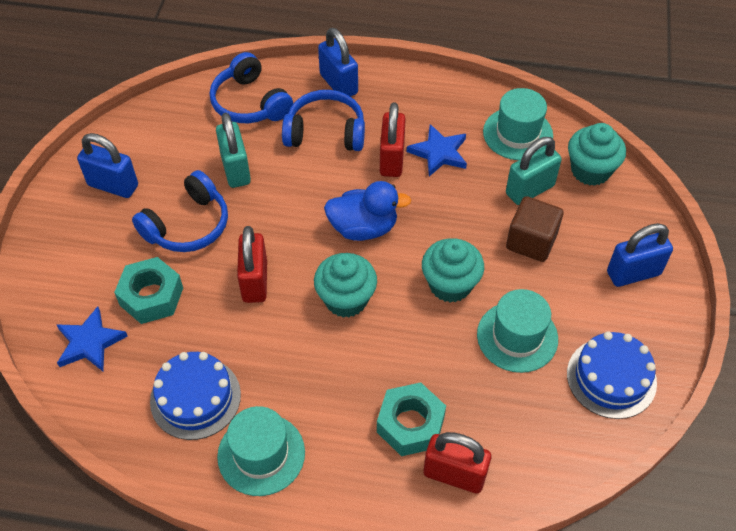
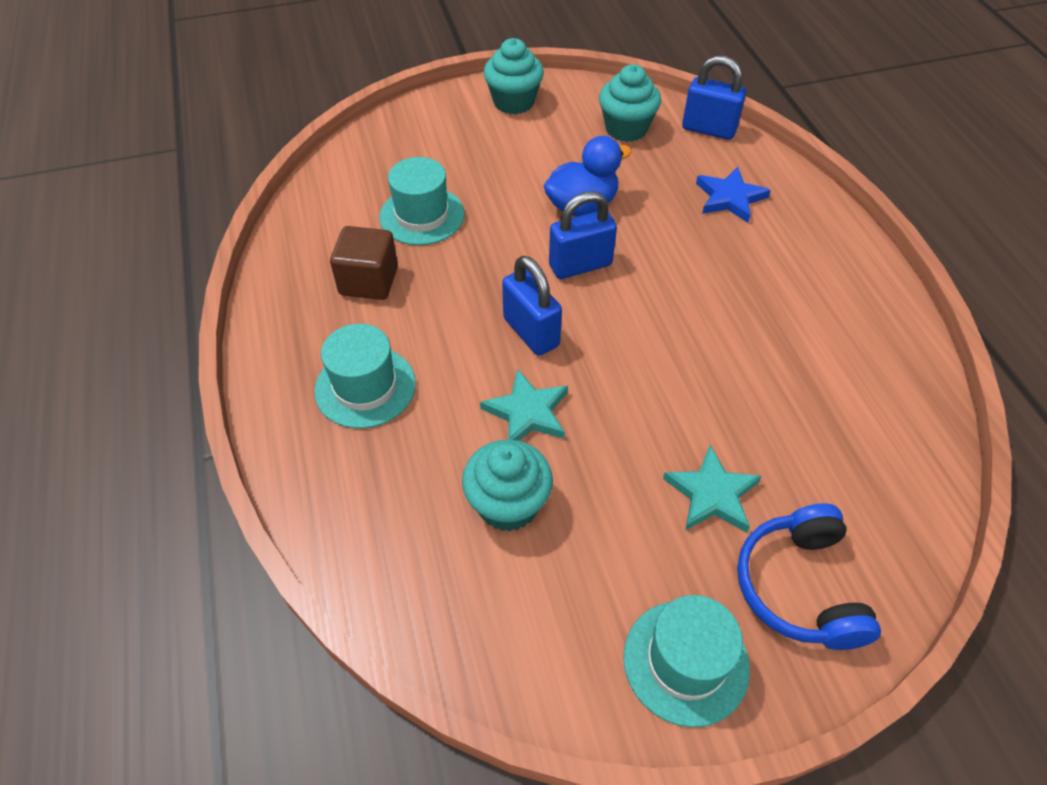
blue cake: 2 -> 0
blue headphones: 3 -> 1
blue star: 2 -> 1
red padlock: 3 -> 0
turquoise nut: 2 -> 0
turquoise padlock: 2 -> 0
turquoise star: 0 -> 2

